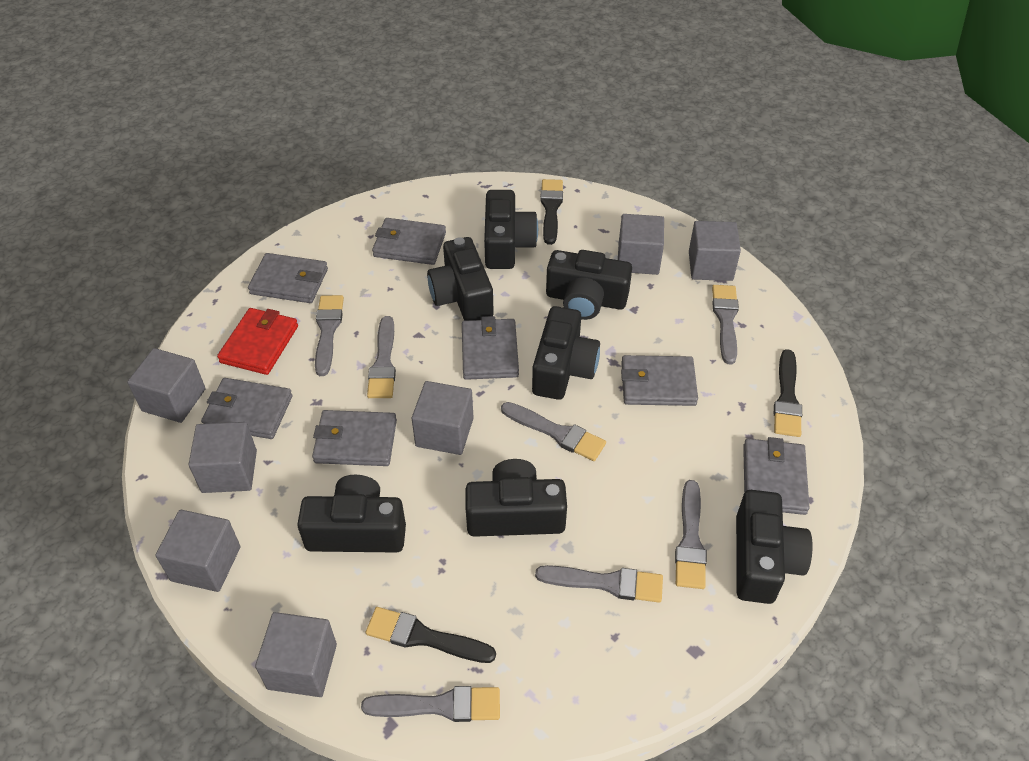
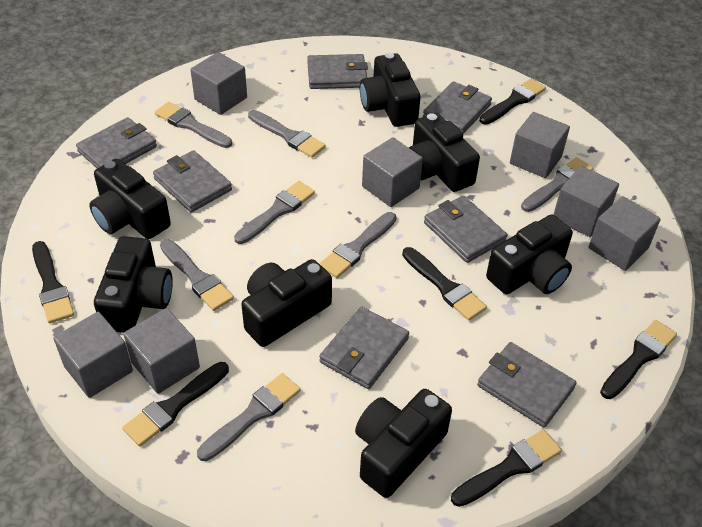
black brush: 3 -> 6
red wallet: 1 -> 0

